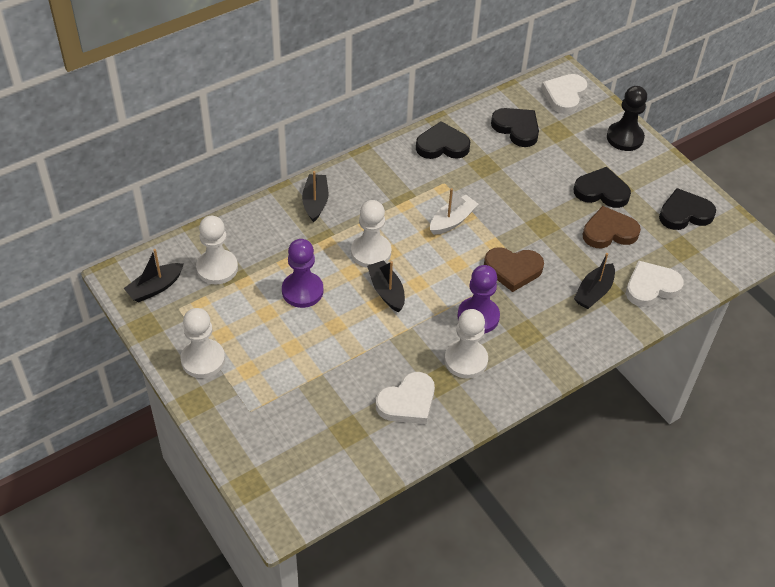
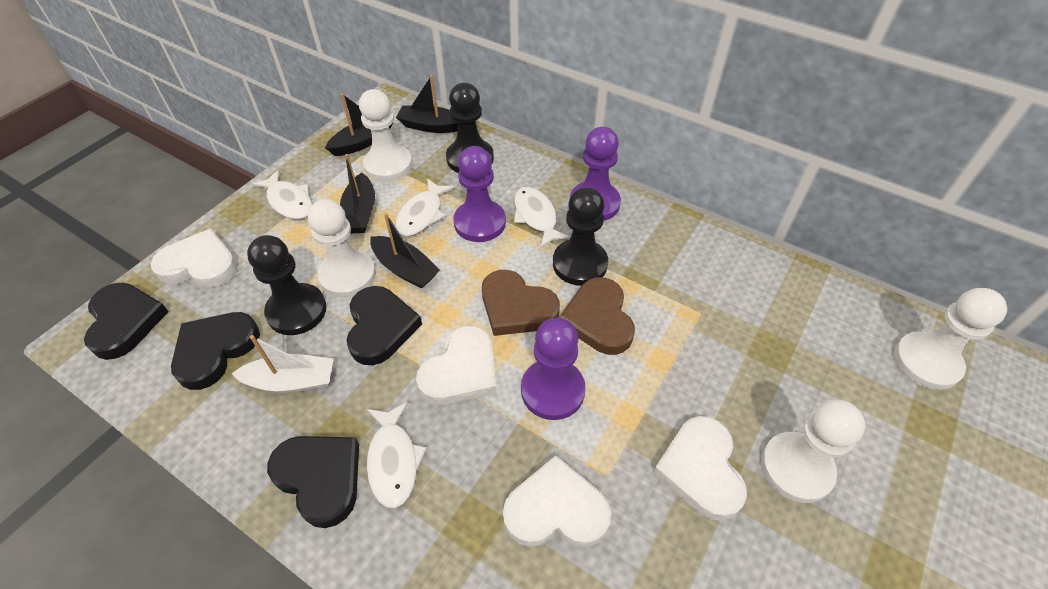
black pawn: 1 -> 3
purple pawn: 2 -> 3
white fish: 0 -> 4
white heart: 3 -> 4

